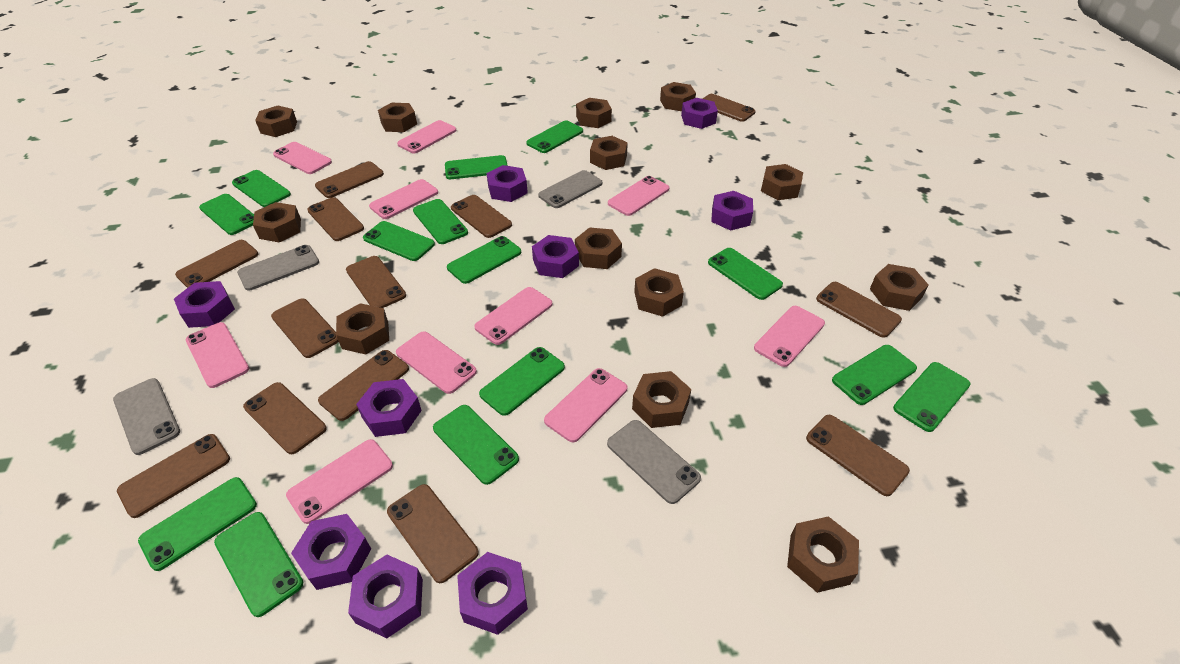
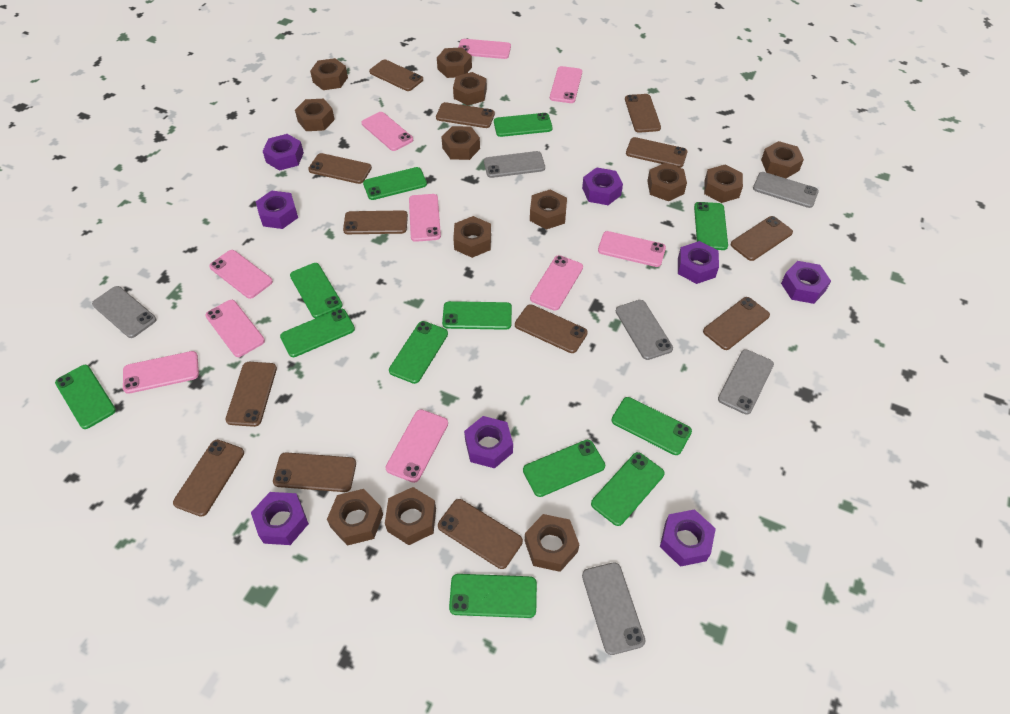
green phone: 14 -> 12
grey phone: 4 -> 6
purple nut: 9 -> 8

